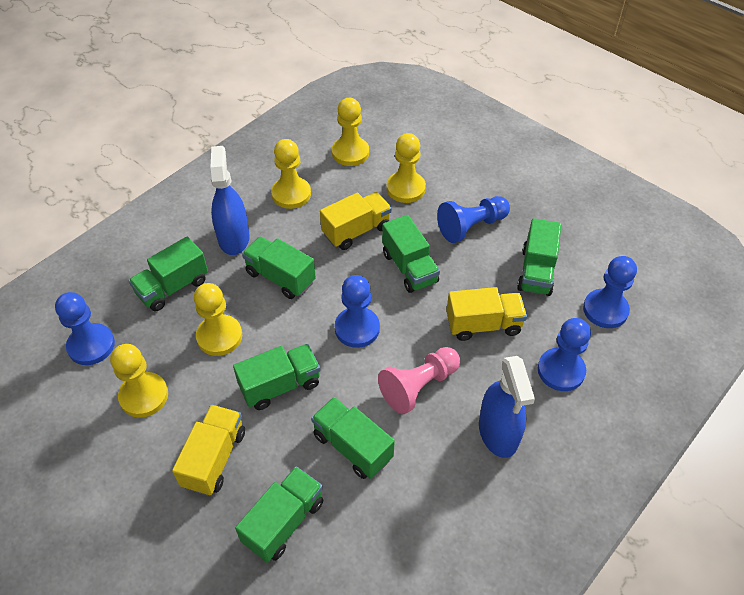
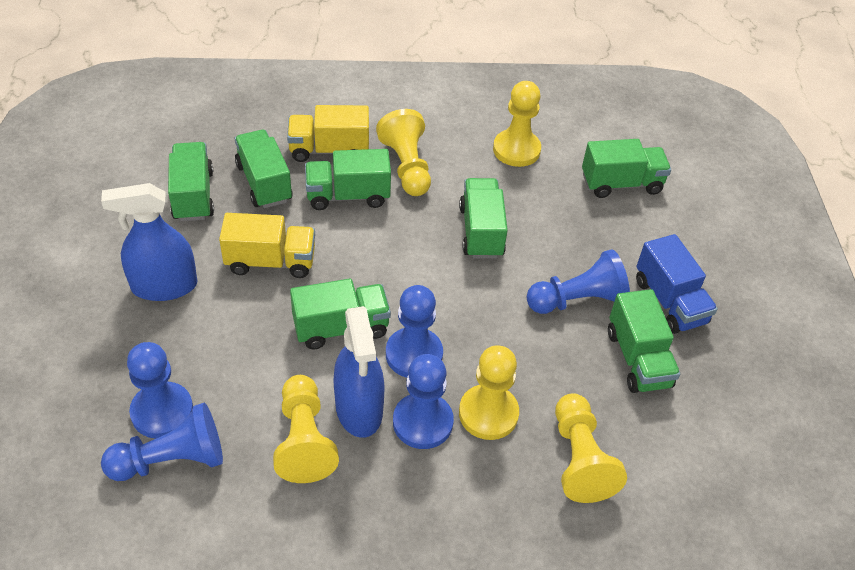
blue truck: 0 -> 1
pink pawn: 1 -> 0
yellow truck: 3 -> 2

